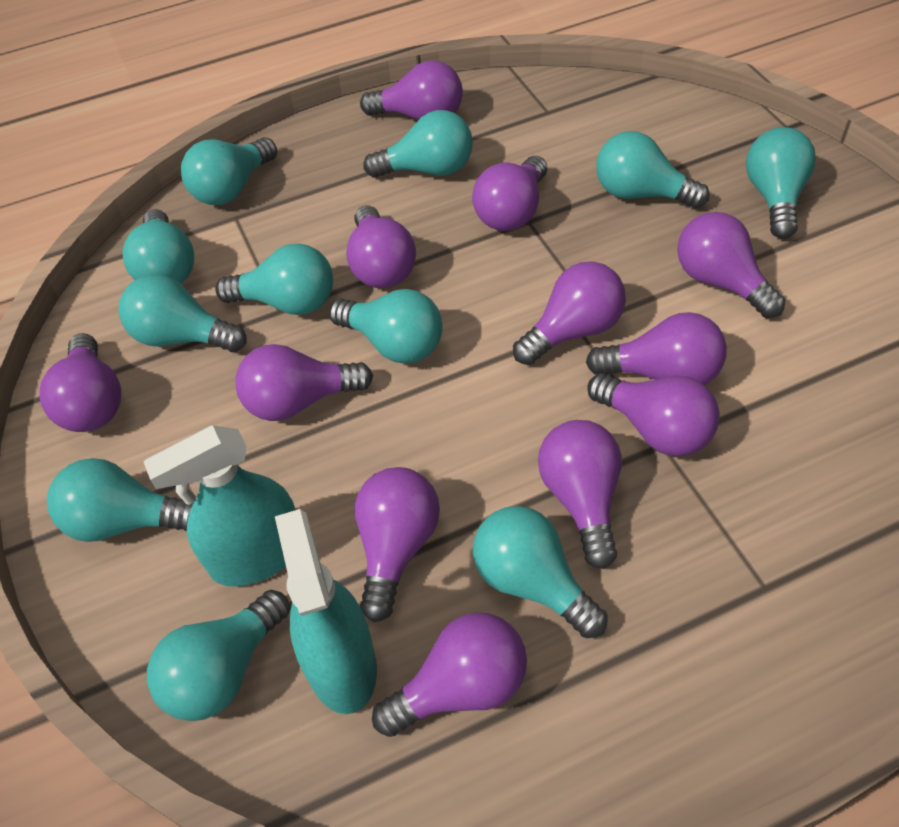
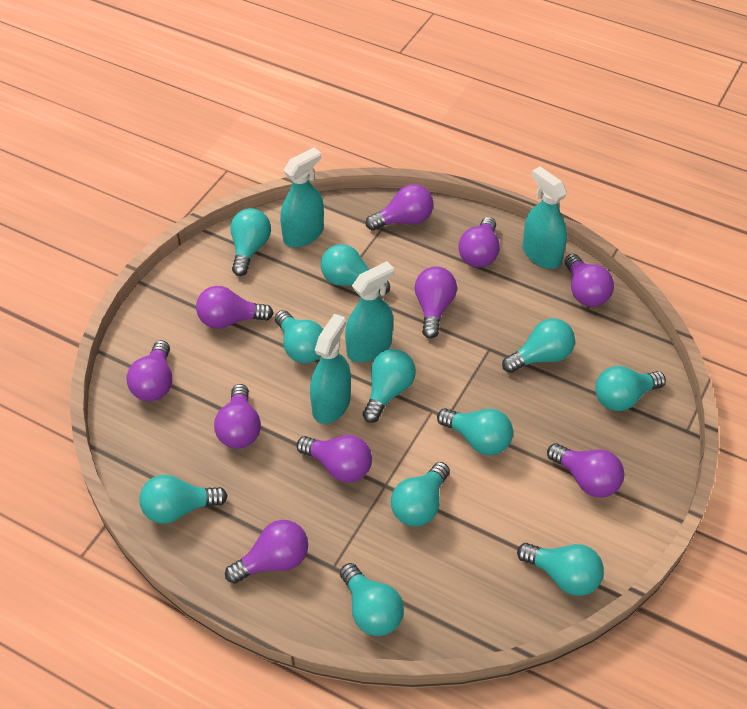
purple light bulb: 12 -> 10
turquoise spray bottle: 2 -> 4

